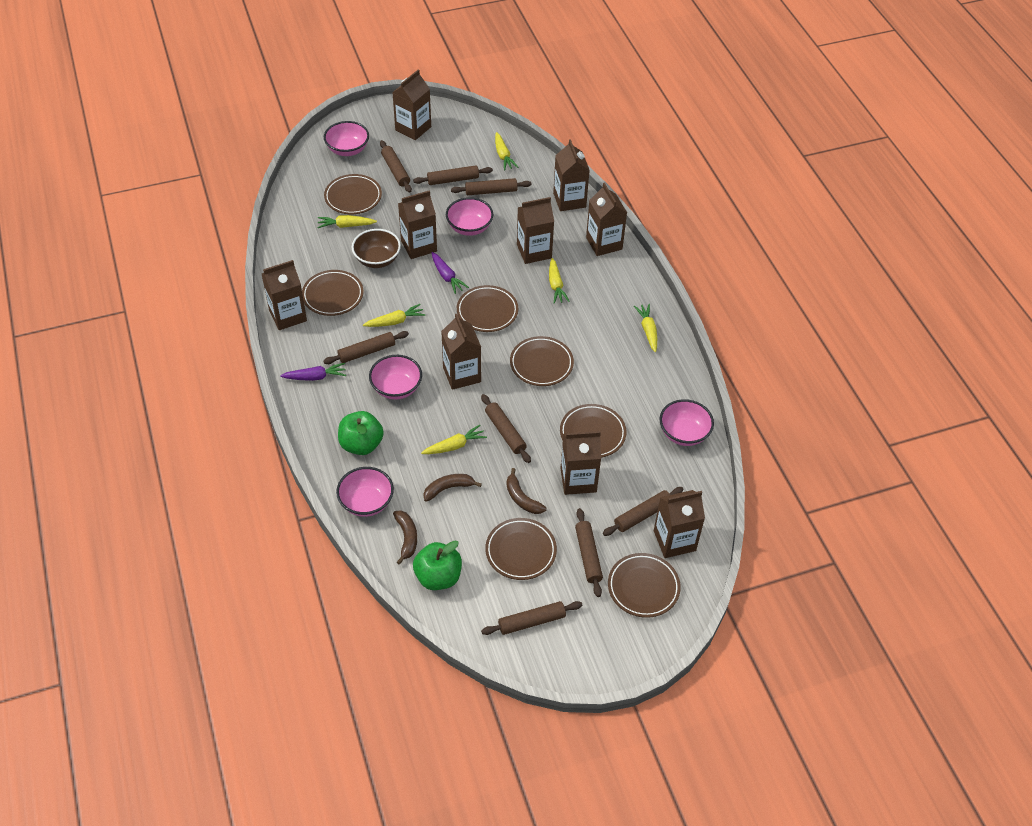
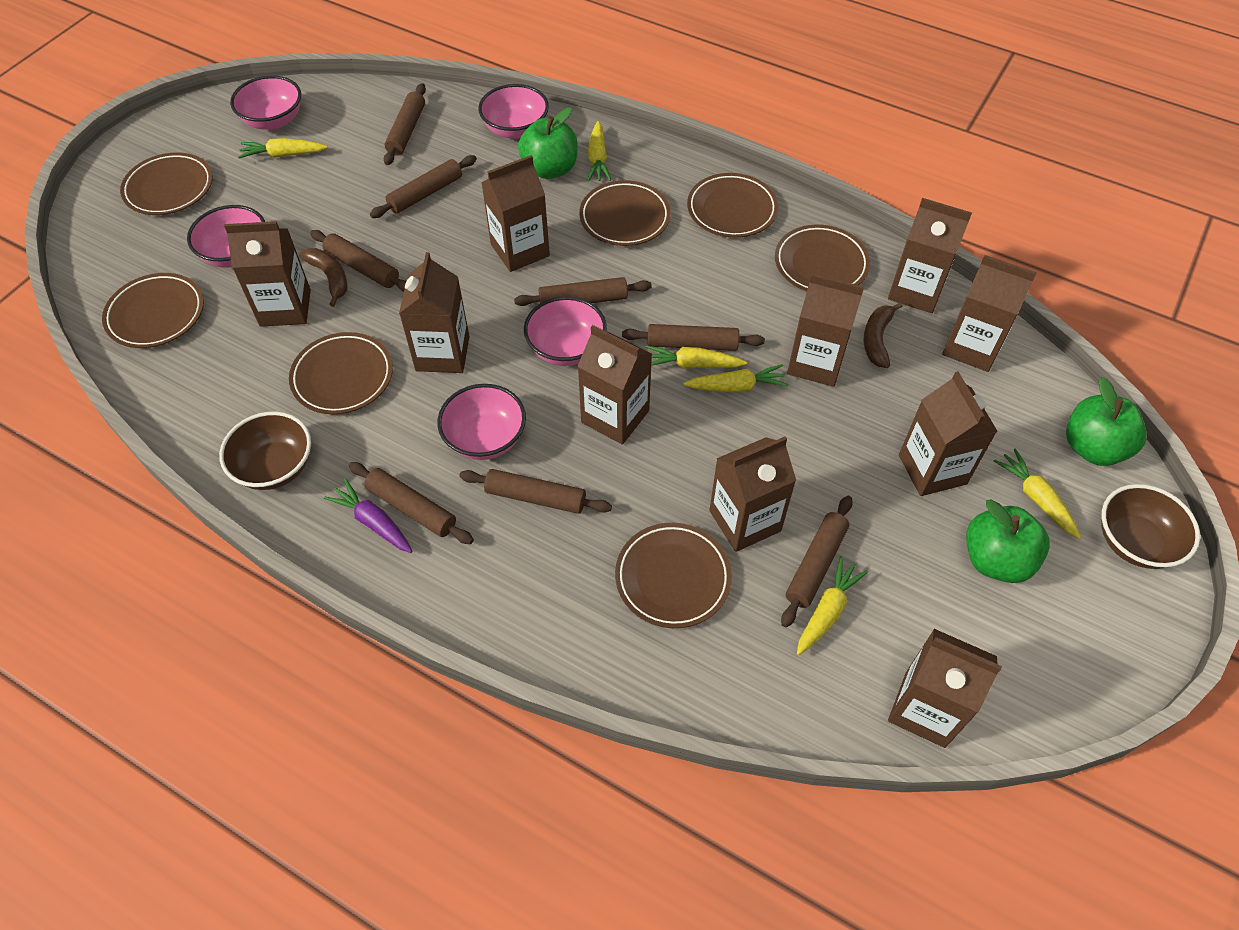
brown banana: 3 -> 2
brown bowl: 1 -> 2
brown carton: 9 -> 10
green apple: 2 -> 3
purple carrot: 2 -> 1

